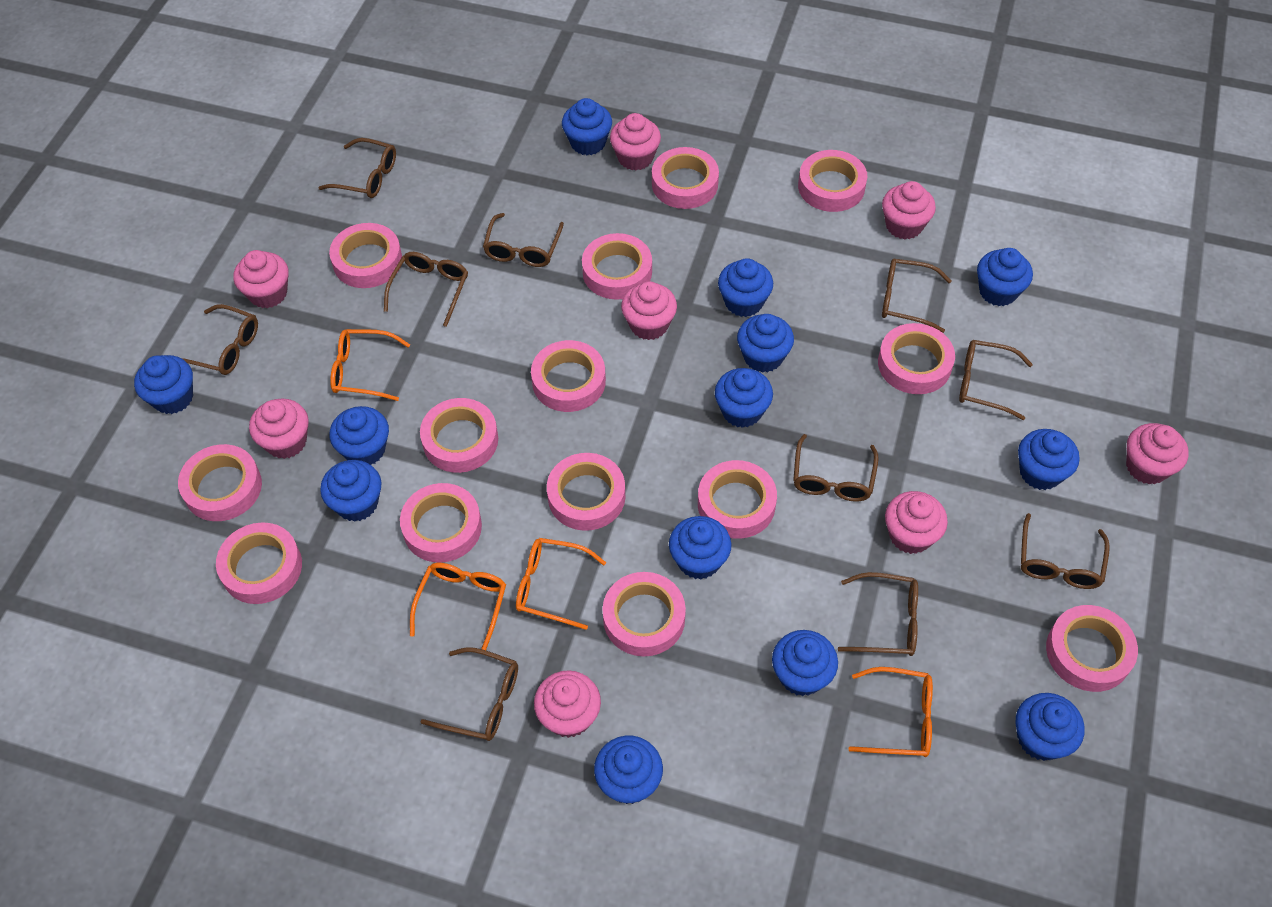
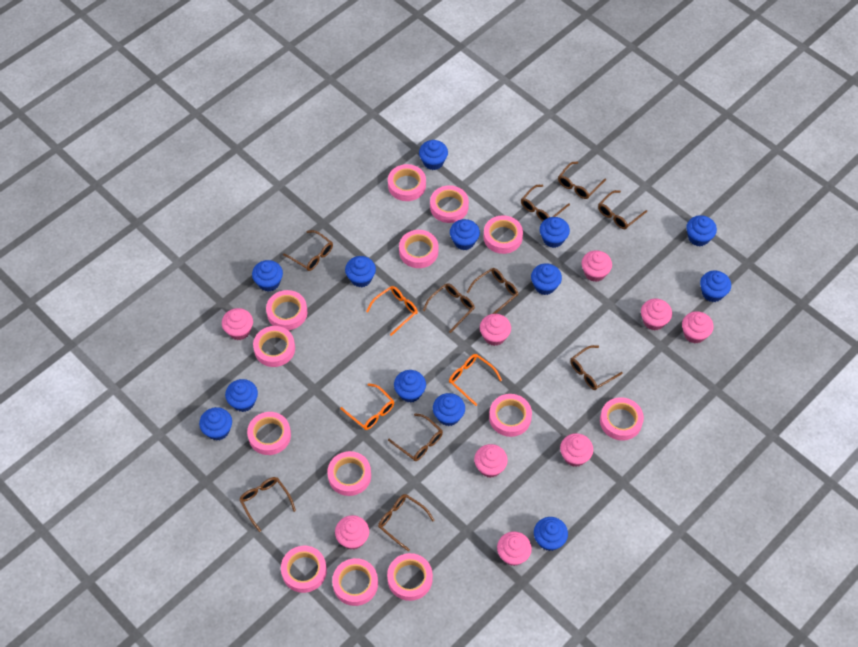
orange glasses: 4 -> 3
pink cupcake: 8 -> 9
pink tape: 14 -> 13

